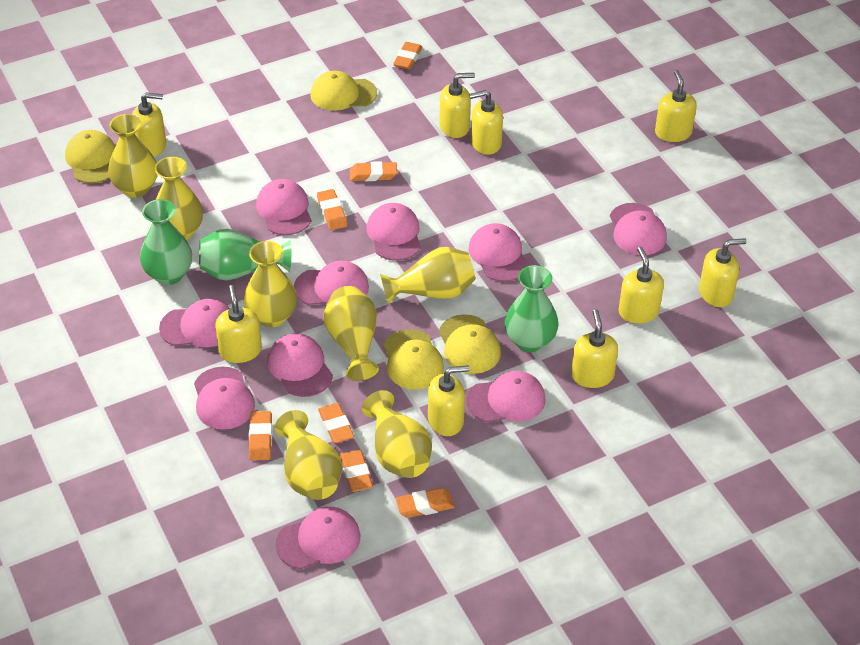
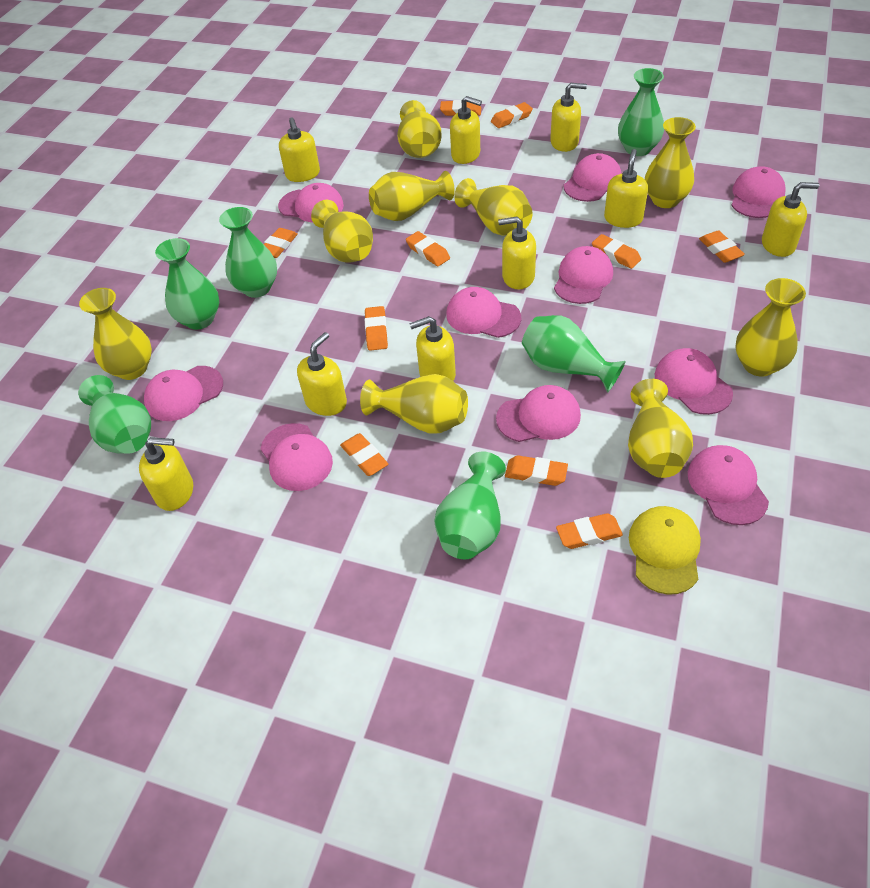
green vase: 3 -> 6
orange eraser: 7 -> 10
yellow cap: 4 -> 1
yellow vase: 7 -> 9

